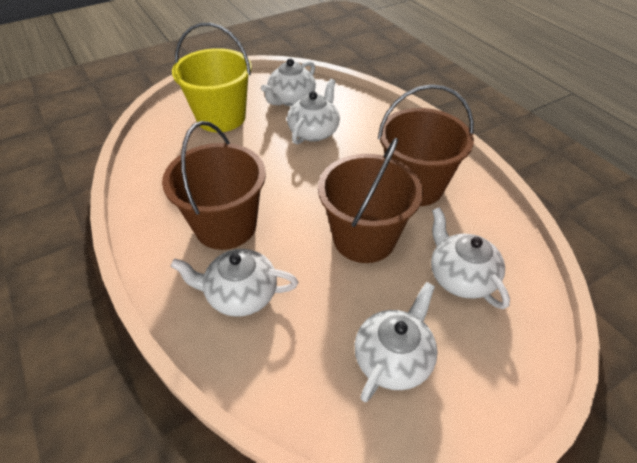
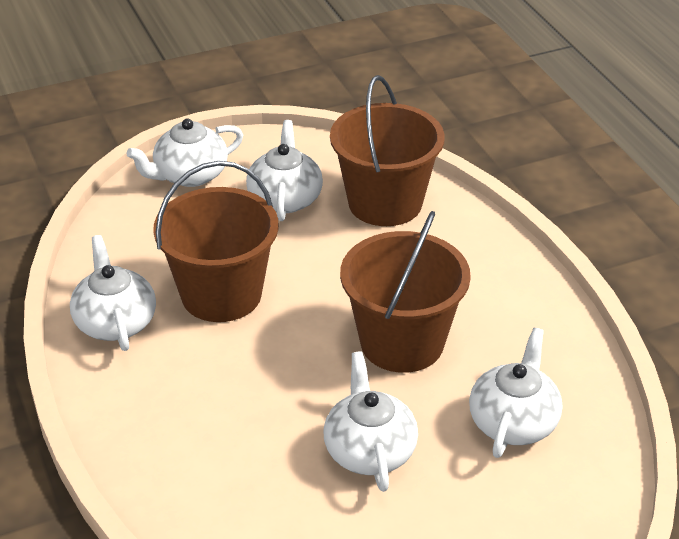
yellow bucket: 1 -> 0

